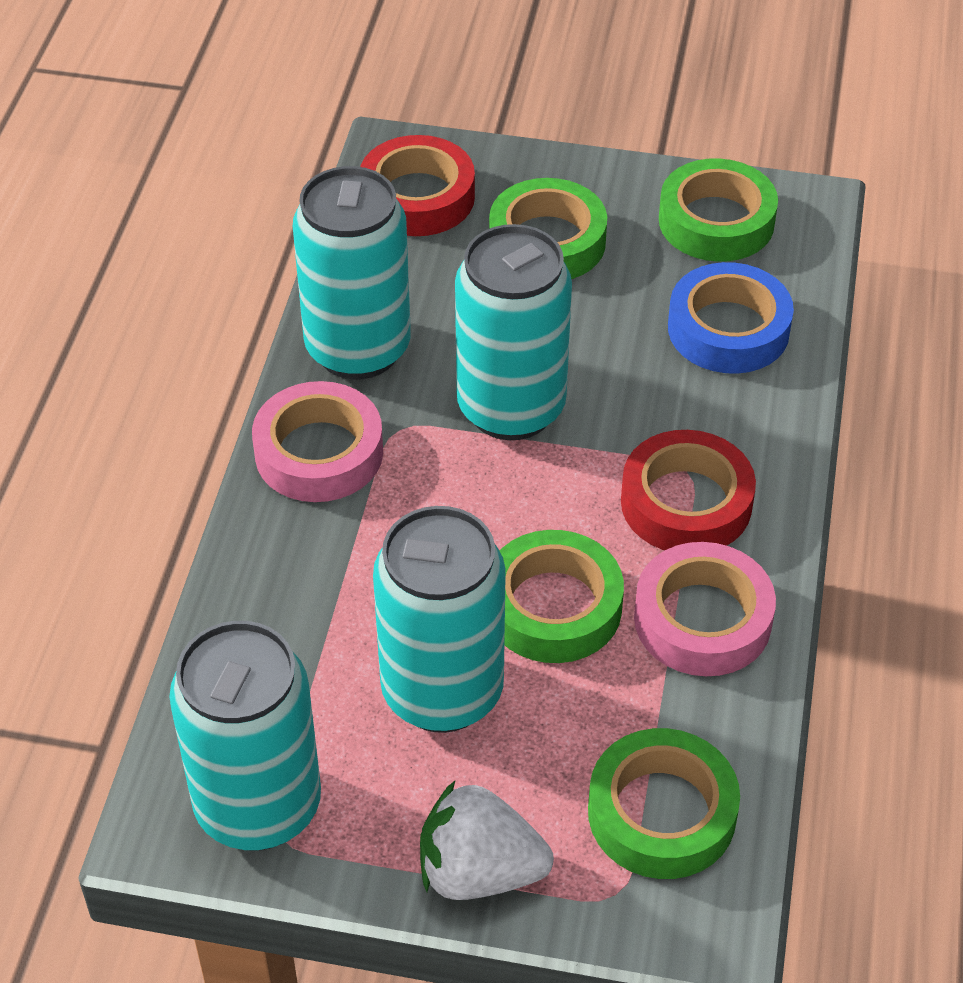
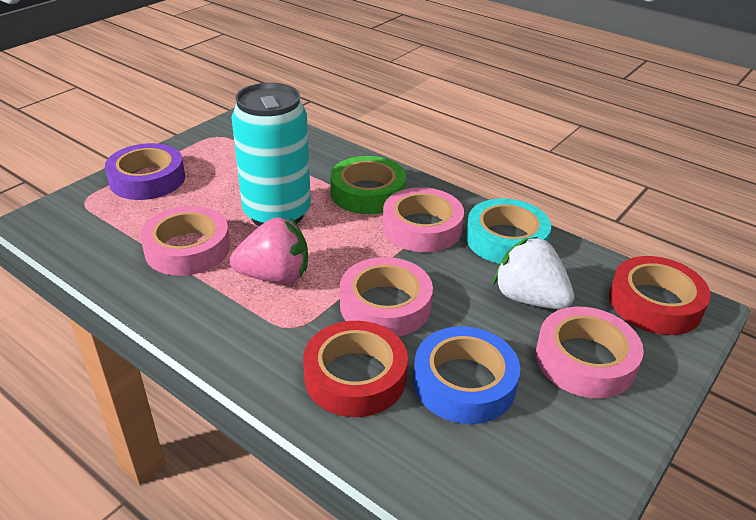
green tape: 4 -> 1
pink strawberry: 0 -> 1
pink tape: 2 -> 4
purple tape: 0 -> 1
turquoise can: 4 -> 1
turquoise tape: 0 -> 1

